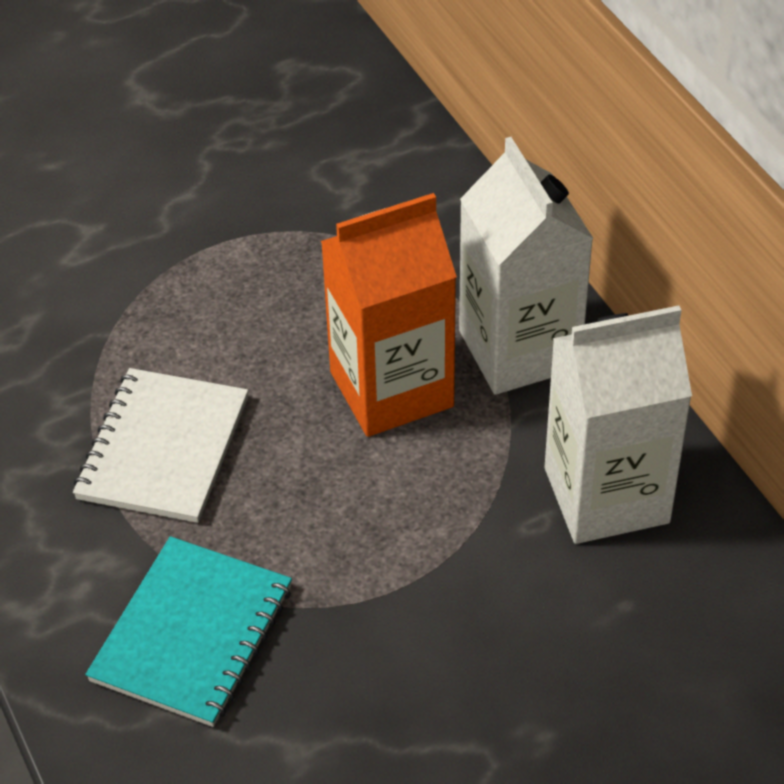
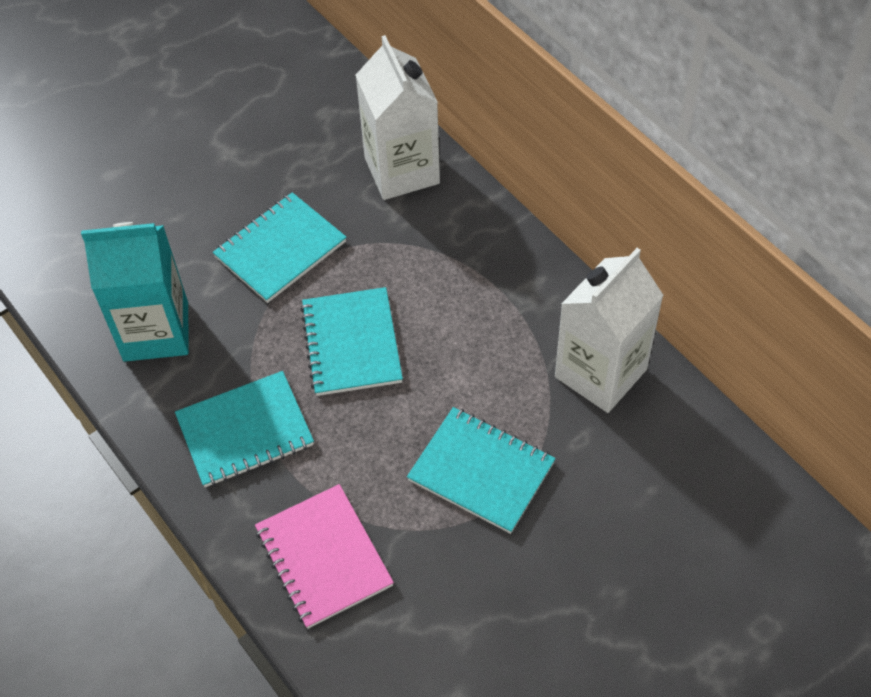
orange carton: 1 -> 0
pink notebook: 0 -> 1
turquoise carton: 0 -> 1
turquoise notebook: 1 -> 4
white notebook: 1 -> 0

